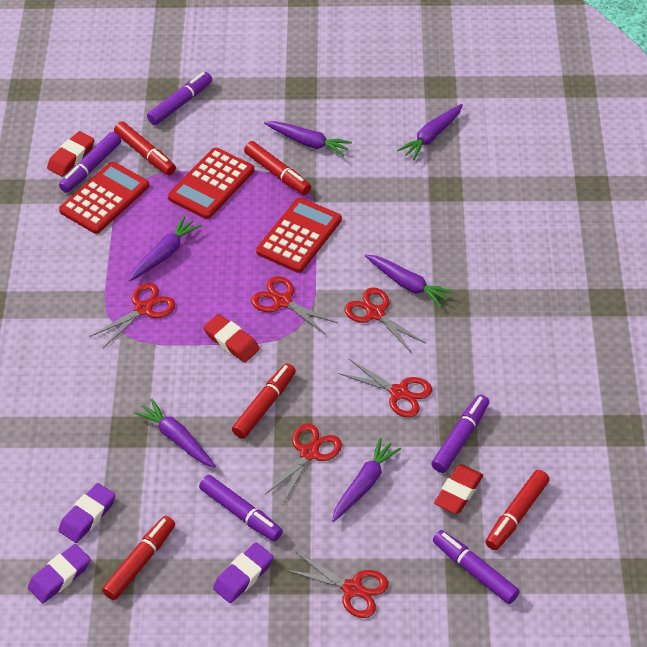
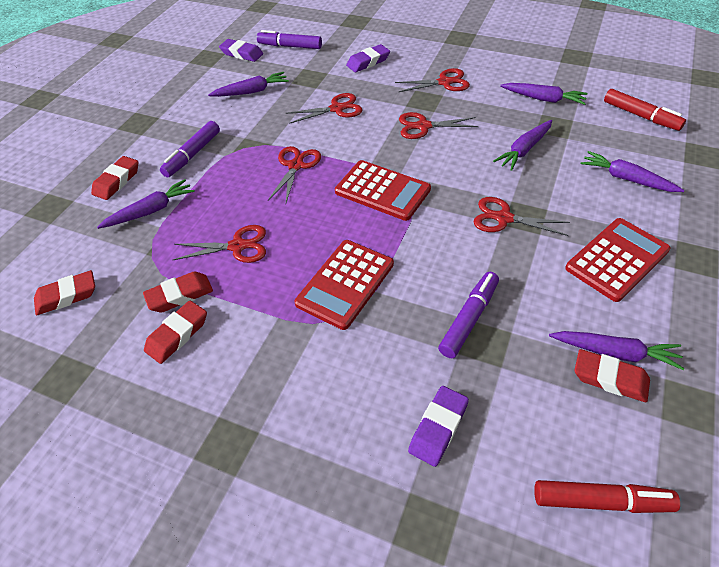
purple marker: 5 -> 3
red eraser: 3 -> 5
red marker: 5 -> 2

